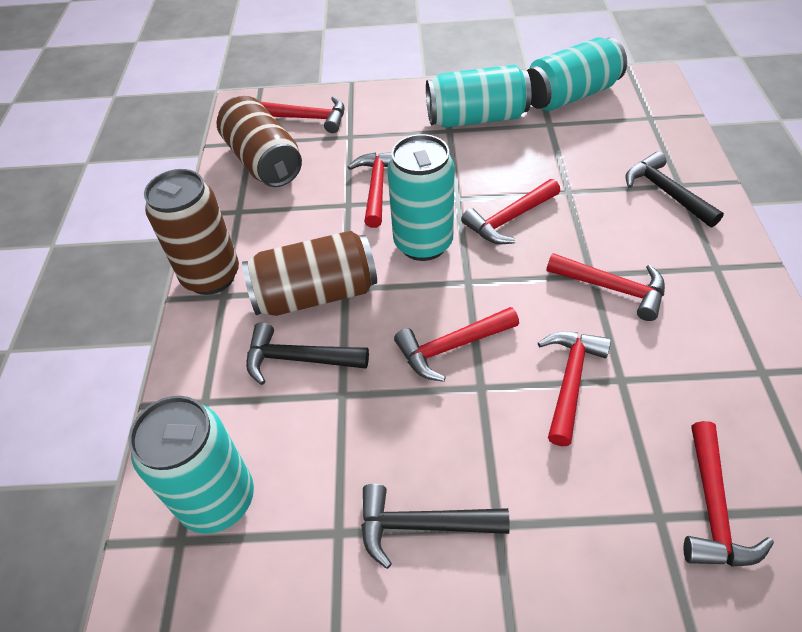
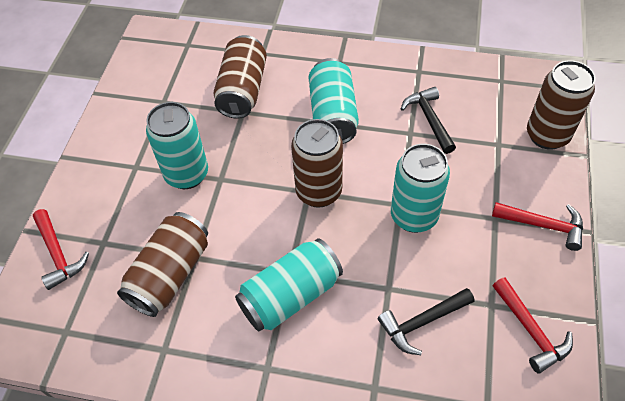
black hammer: 3 -> 2
brown can: 3 -> 4
red hammer: 7 -> 3

